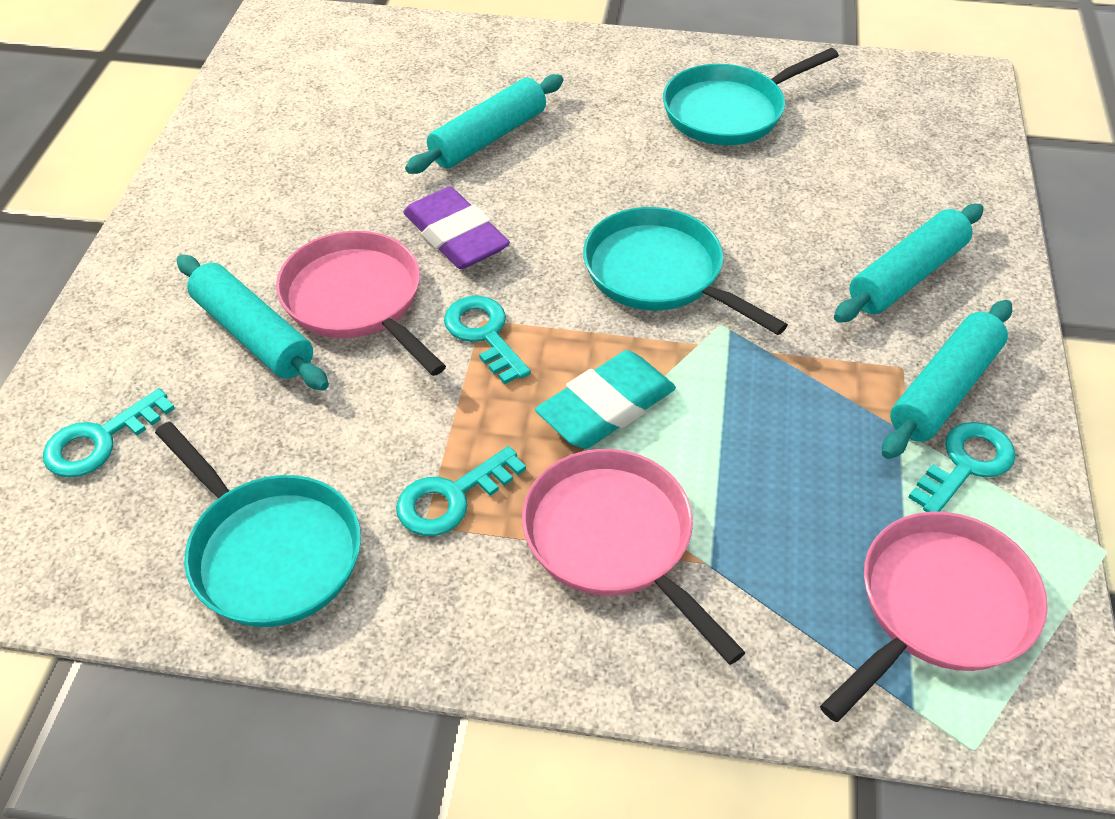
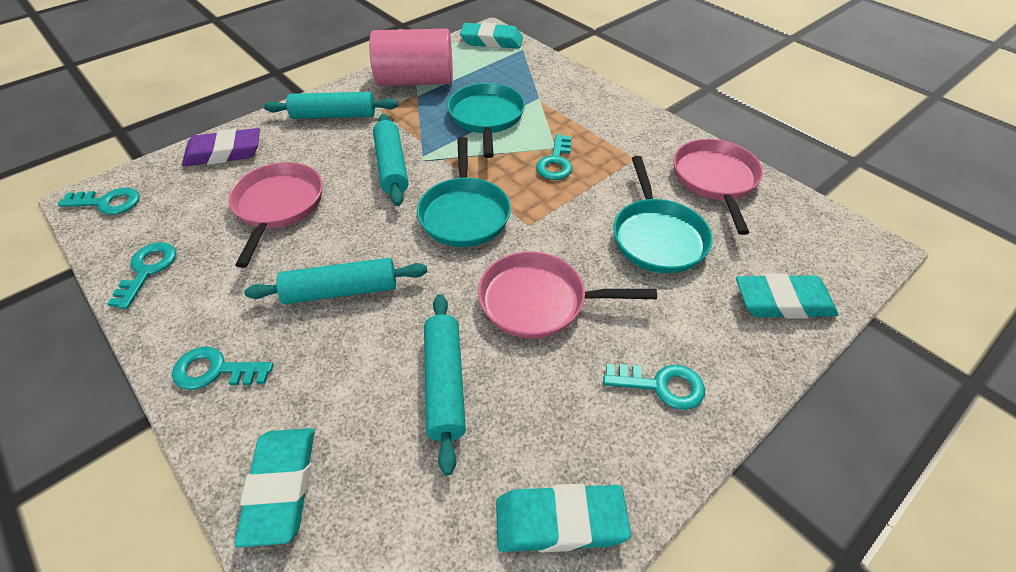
pink cylinder: 0 -> 1
turquoise eraser: 1 -> 4
turquoise key: 4 -> 5

